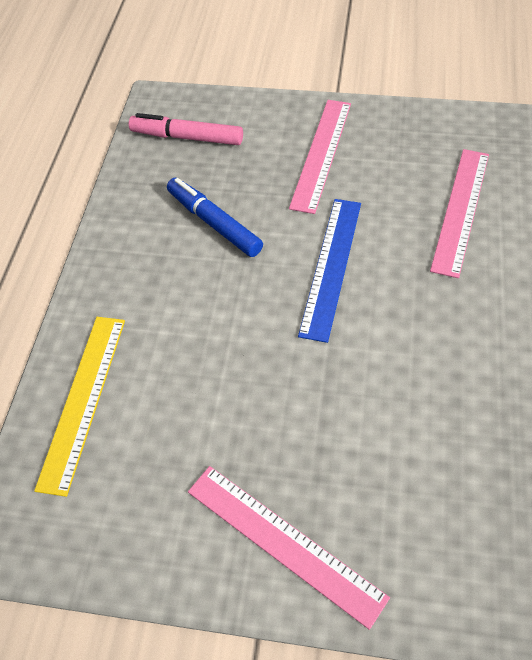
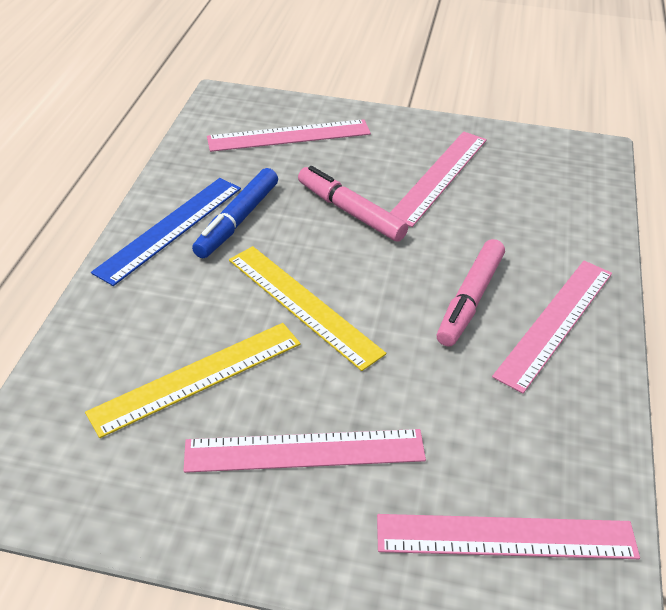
pink marker: 1 -> 2
pink ruler: 3 -> 5
yellow ruler: 1 -> 2

